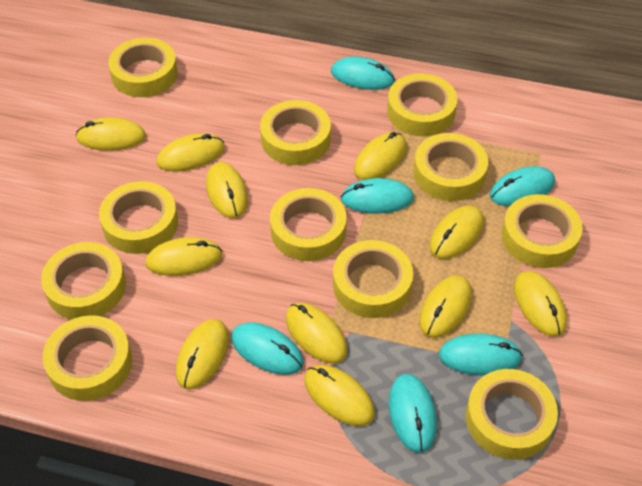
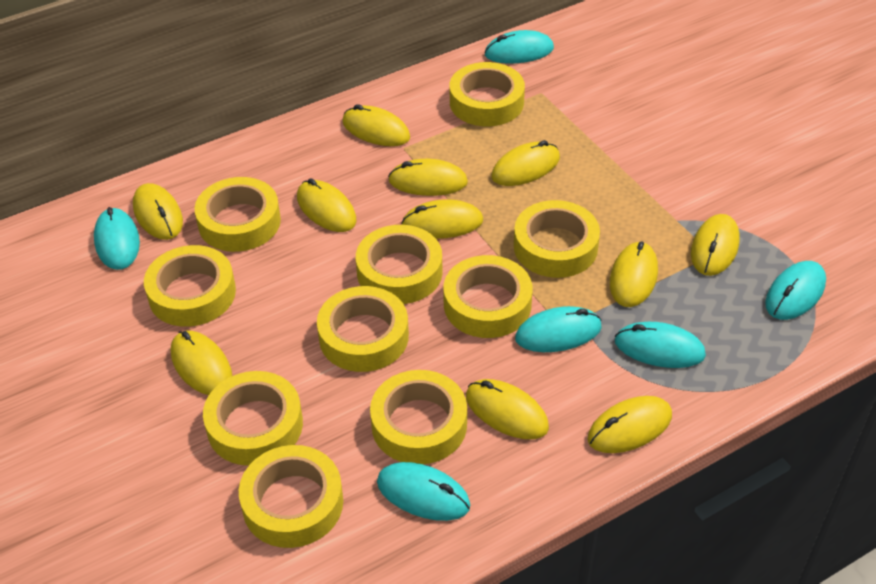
yellow tape: 11 -> 10

